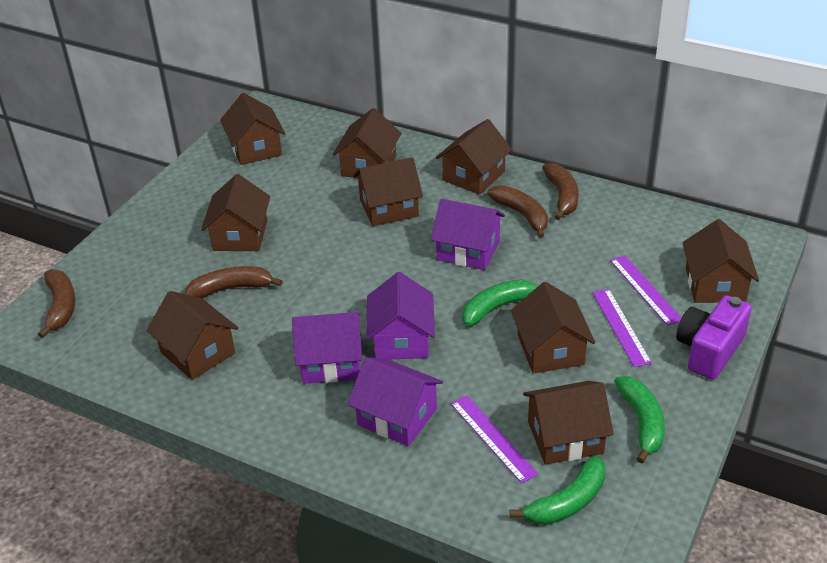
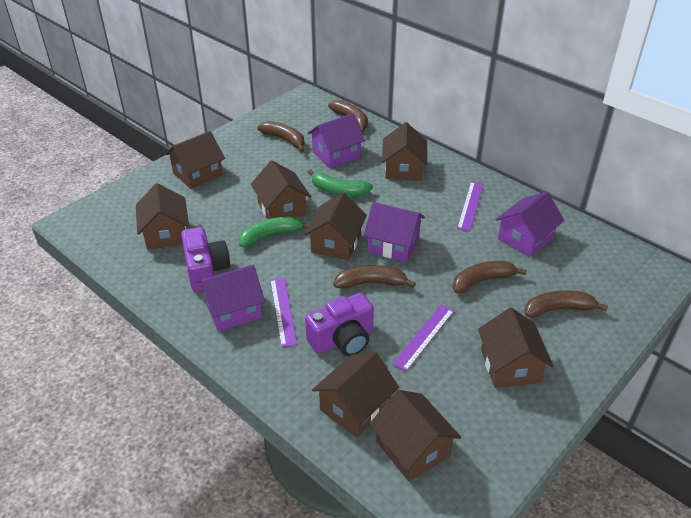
brown banana: 4 -> 5
brown house: 9 -> 8
green banana: 3 -> 2
purple camera: 1 -> 2

